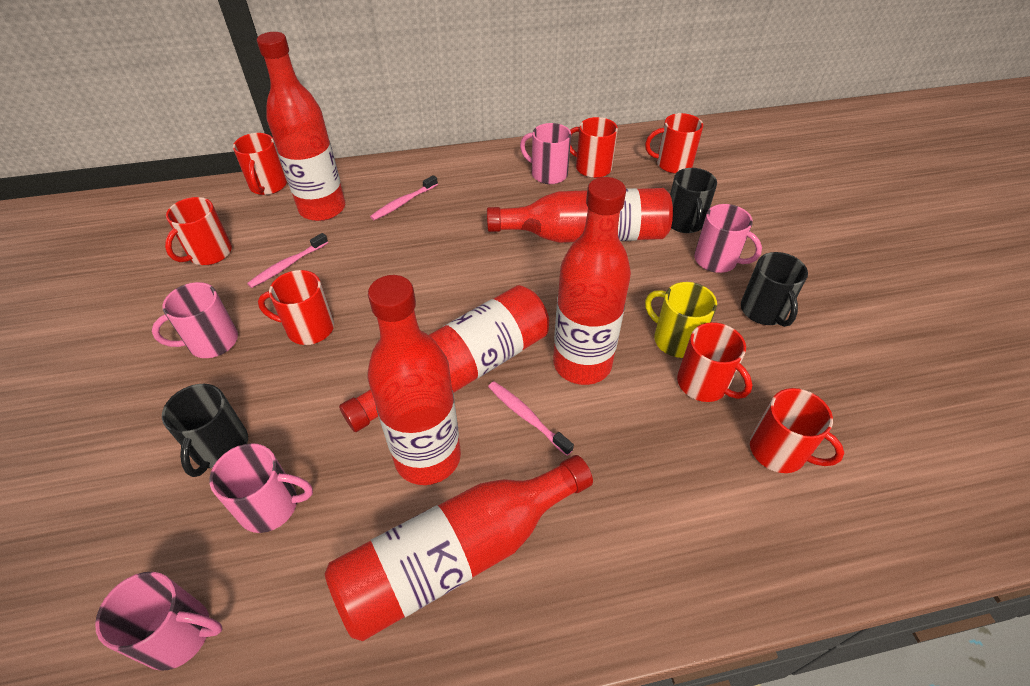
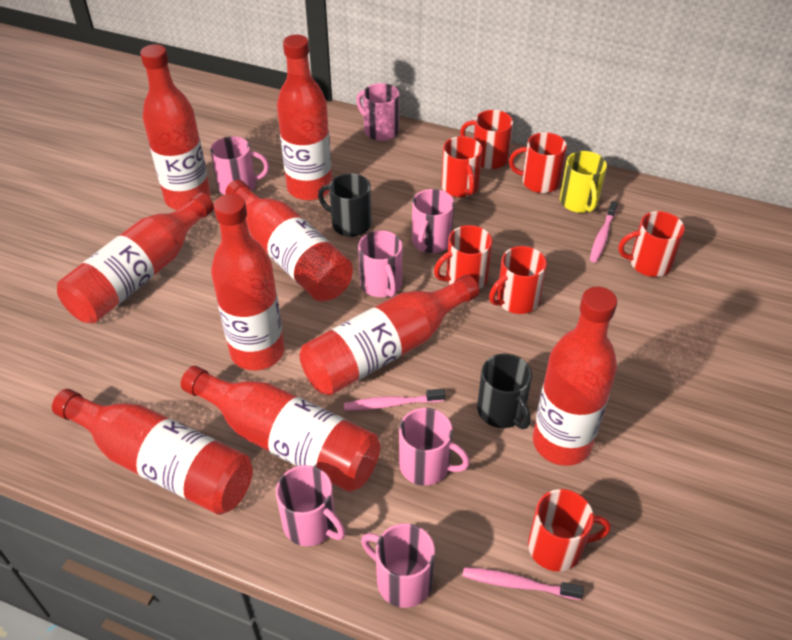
black mug: 3 -> 2
pink mug: 5 -> 7
red bottle: 6 -> 9

